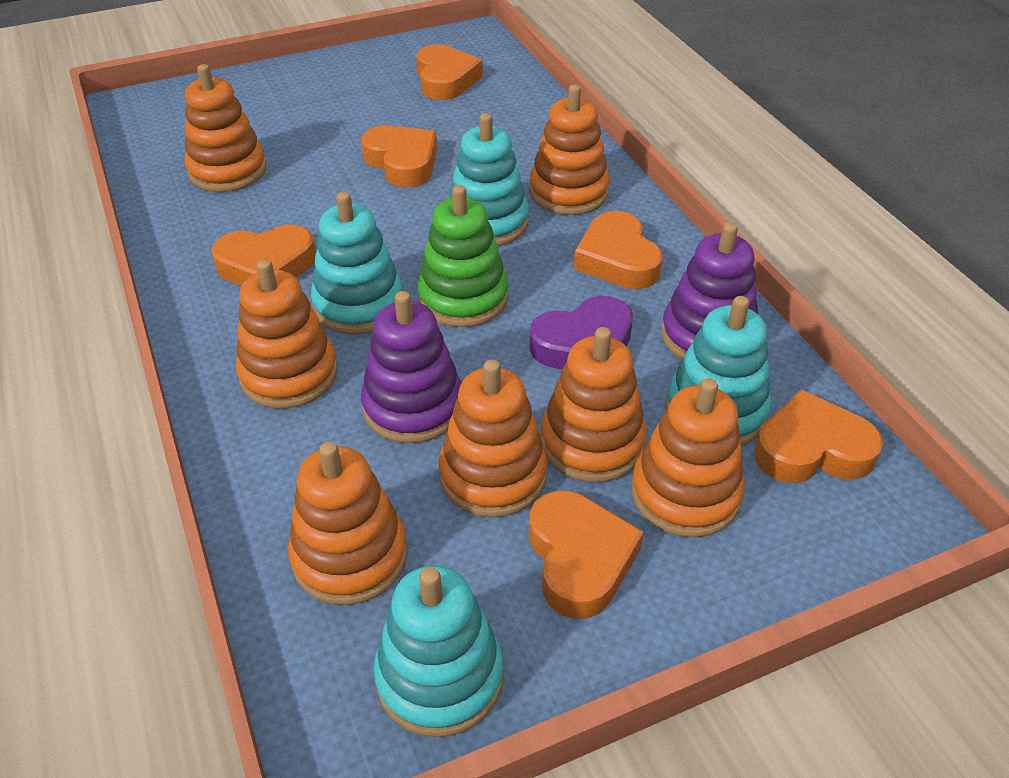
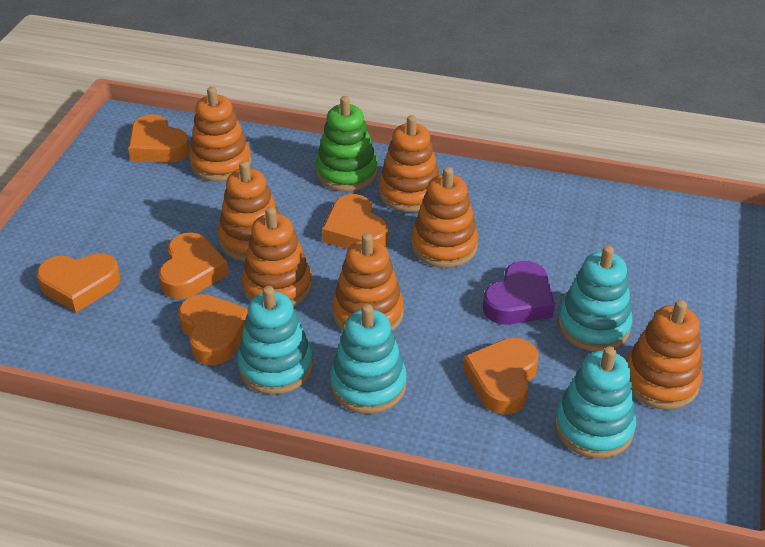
purple stacking toy: 2 -> 0

